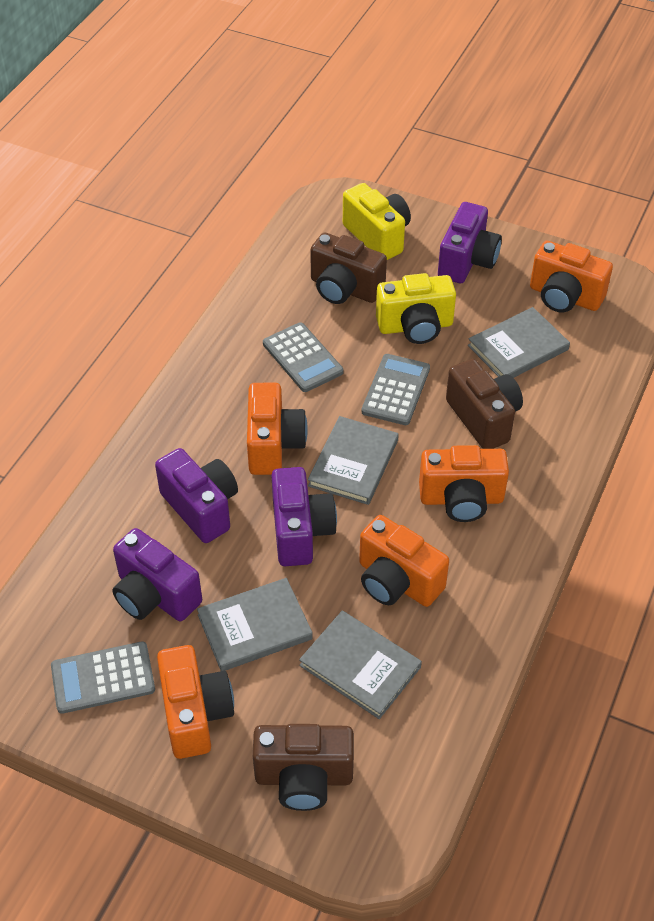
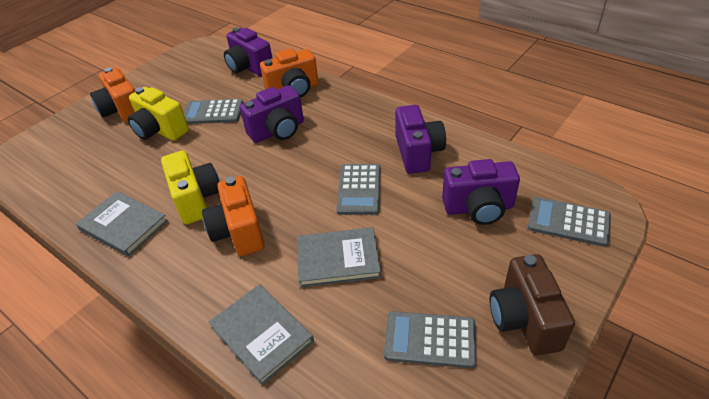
brown camera: 3 -> 1
grey book: 4 -> 3
grey calculator: 3 -> 4
orange camera: 5 -> 3

